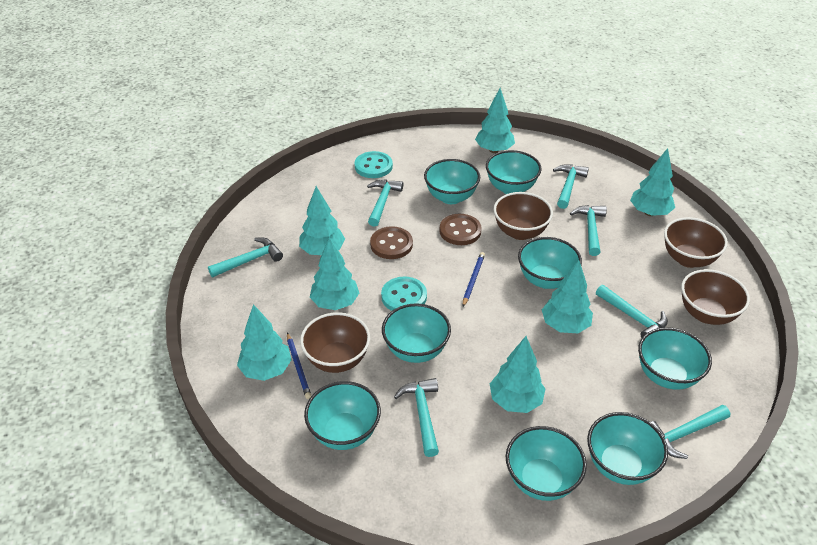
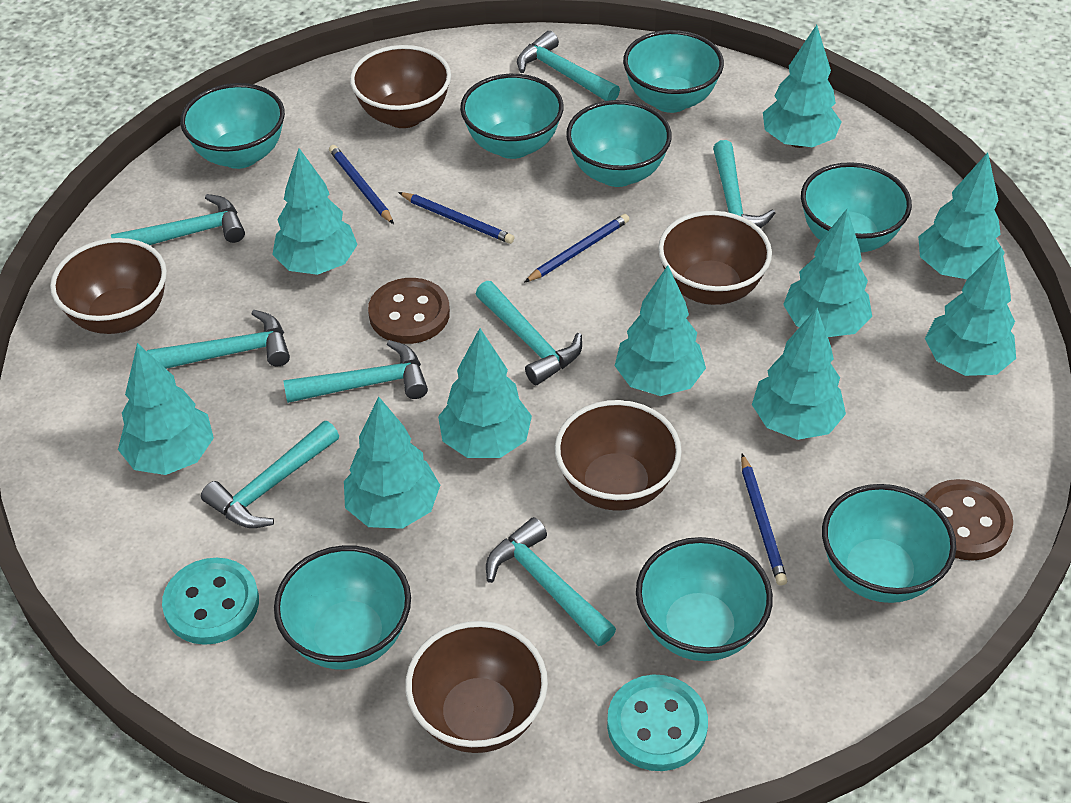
blue pencil: 2 -> 4
brown bowl: 4 -> 5
turquoise hammer: 7 -> 8
turquoise tree: 7 -> 10

